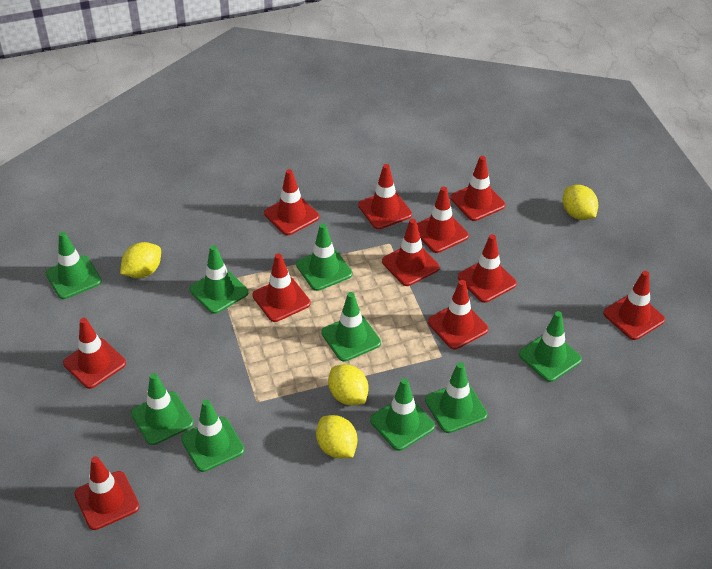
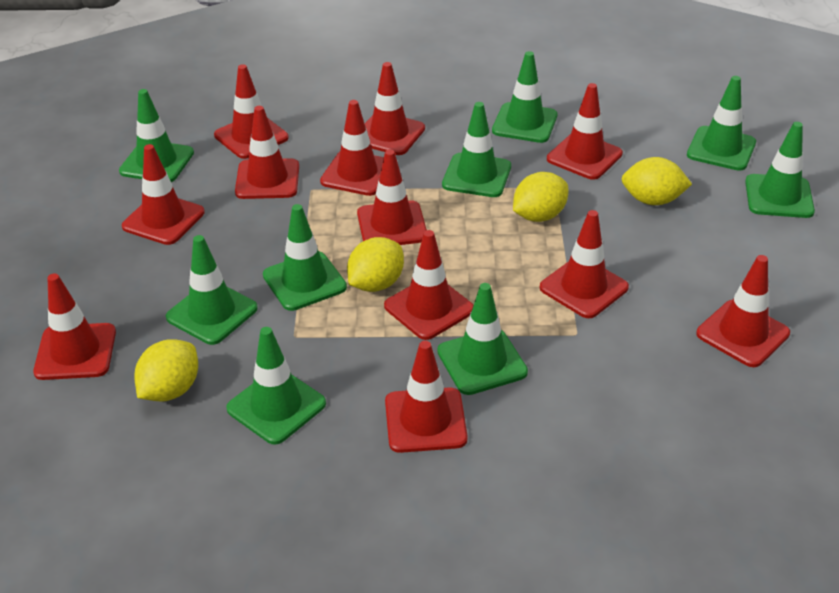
red traffic cone: 11 -> 12

